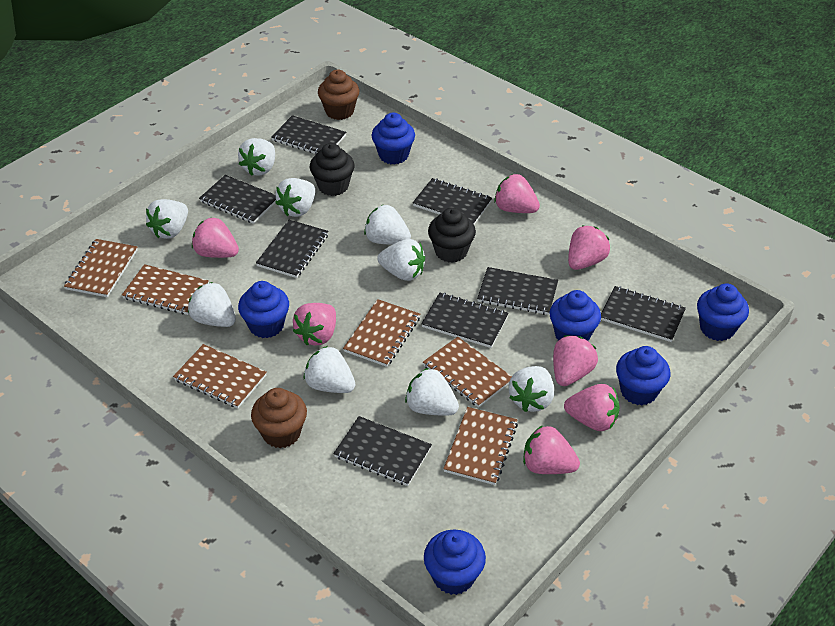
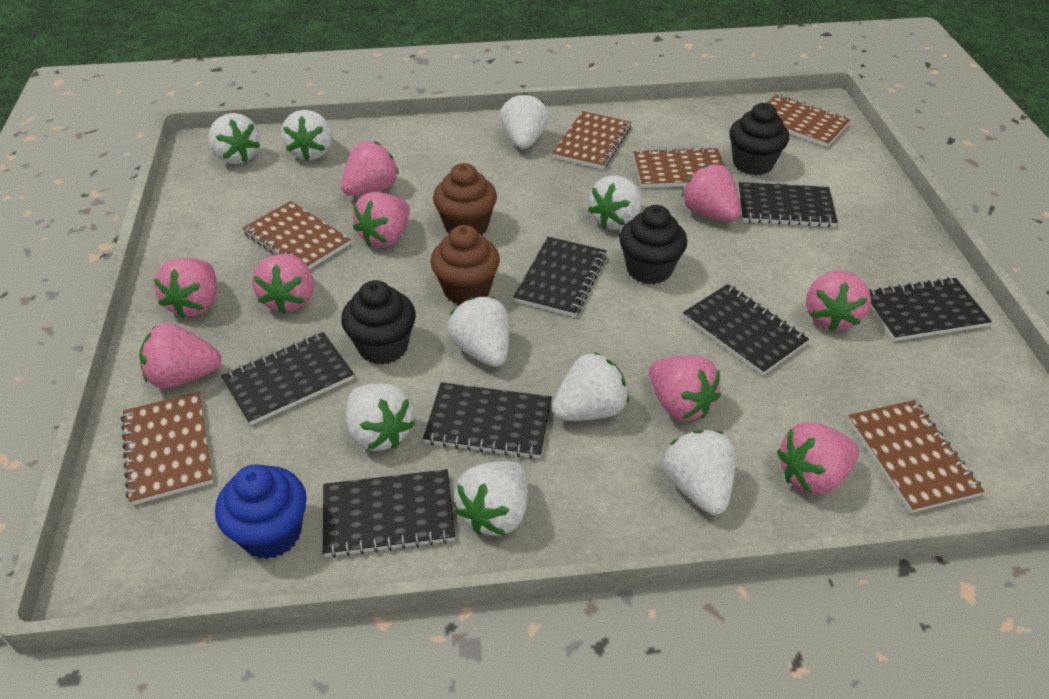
black cupcake: 2 -> 3
black notebook: 8 -> 7
blue cupcake: 6 -> 1
pink strawberry: 7 -> 9

